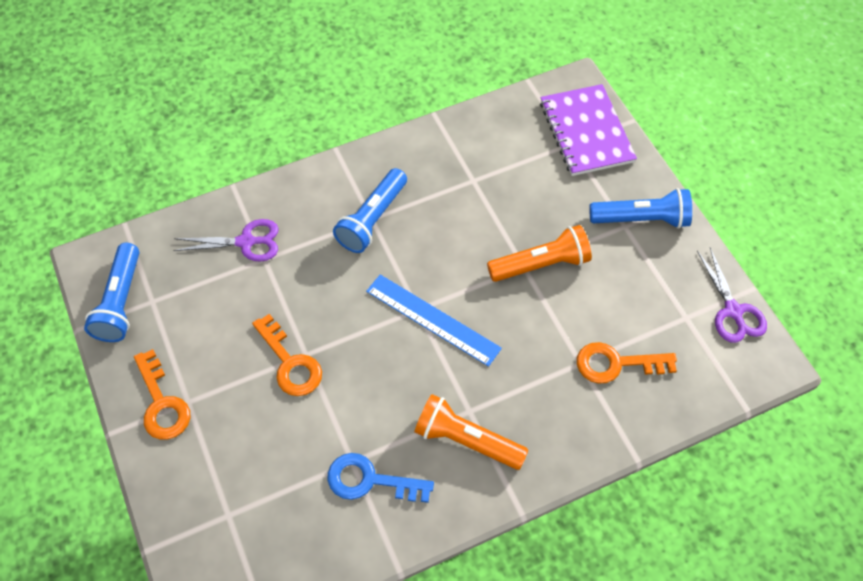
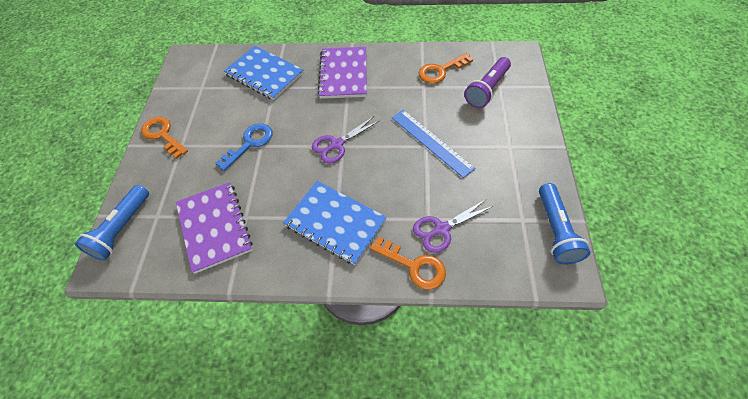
blue flashlight: 3 -> 2
blue notebook: 0 -> 2
orange flashlight: 2 -> 0
purple flashlight: 0 -> 1
purple notebook: 1 -> 2

